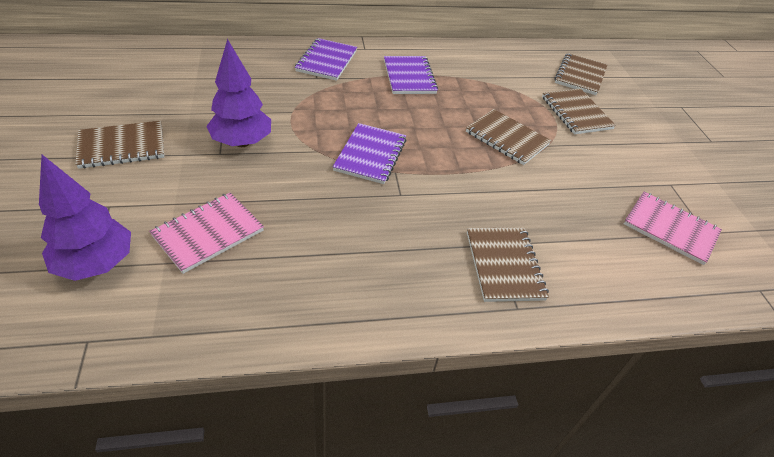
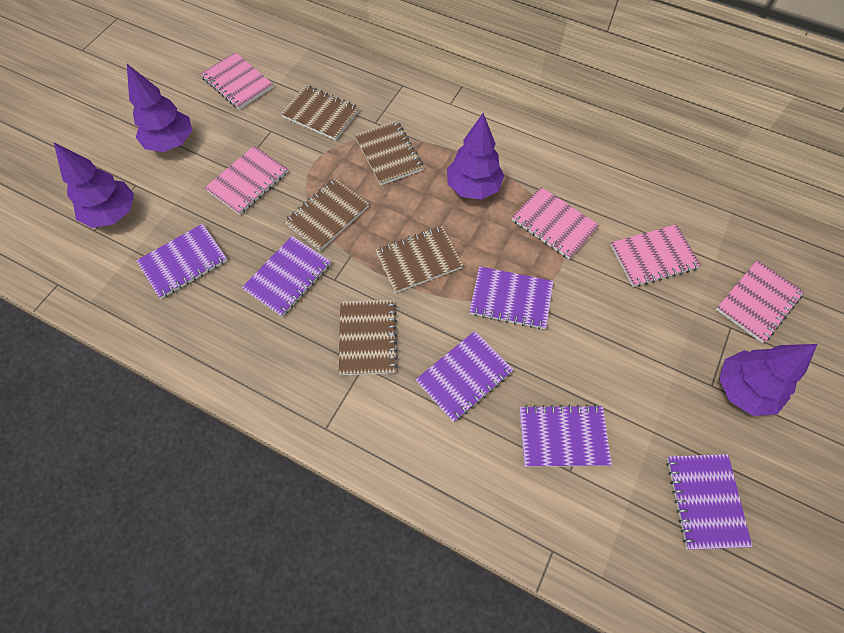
pink notebook: 2 -> 5
purple notebook: 3 -> 6
purple tree: 2 -> 4

